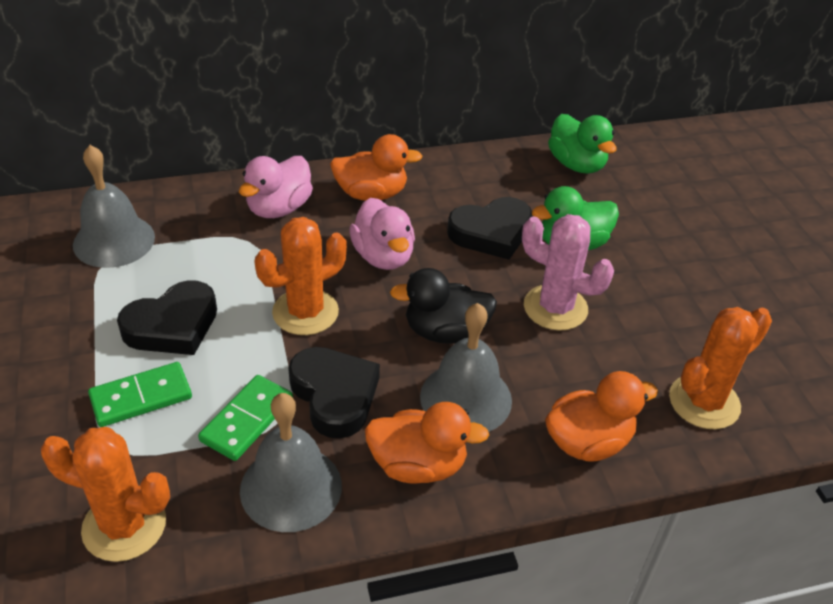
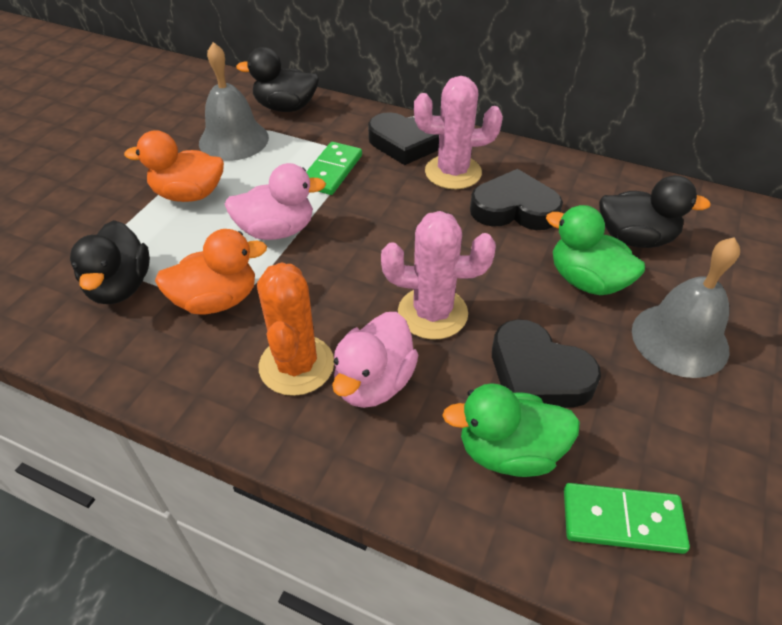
black duck: 1 -> 3
grey bell: 3 -> 2
orange cactus: 3 -> 1
orange duck: 3 -> 2
pink cactus: 1 -> 2

